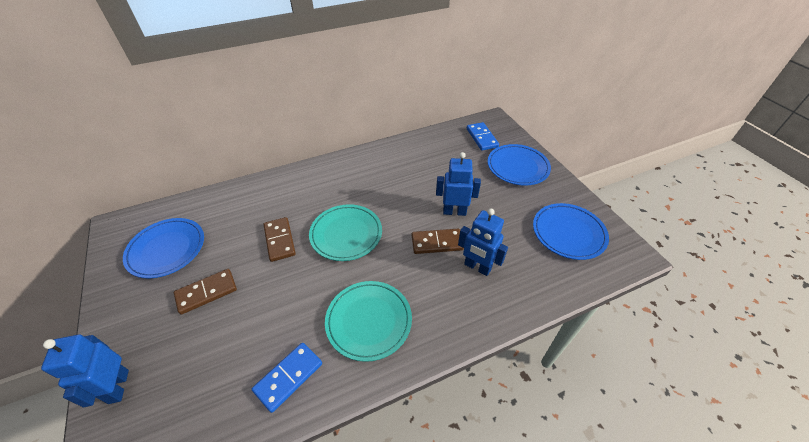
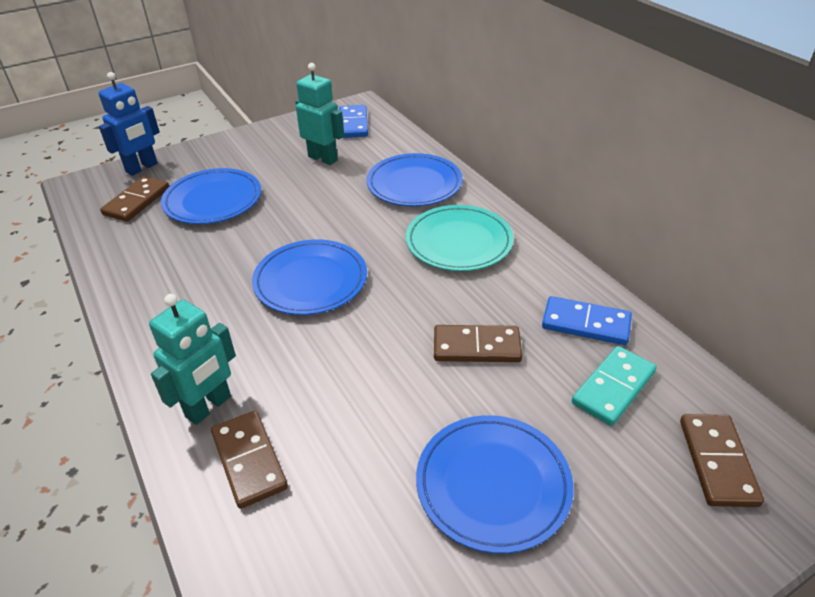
blue plate: 3 -> 4
blue robot: 3 -> 1
brown domino: 3 -> 4
turquoise domino: 0 -> 1
turquoise plate: 2 -> 1
turquoise robot: 0 -> 2

